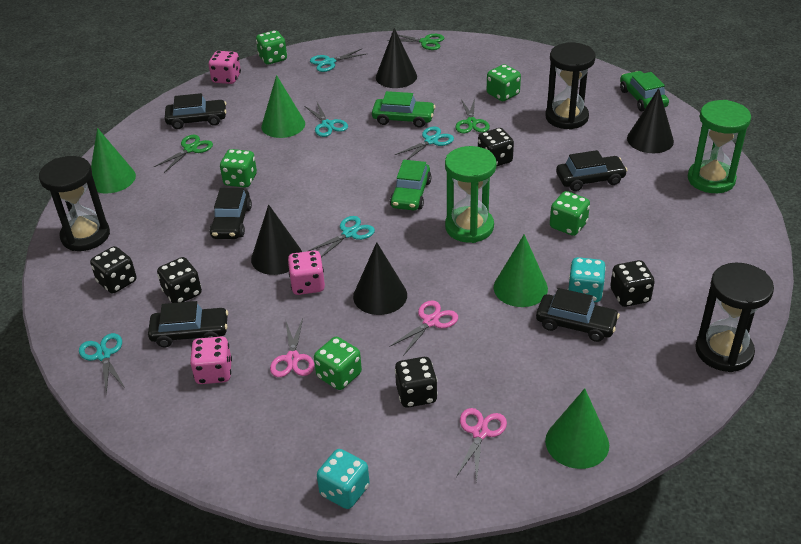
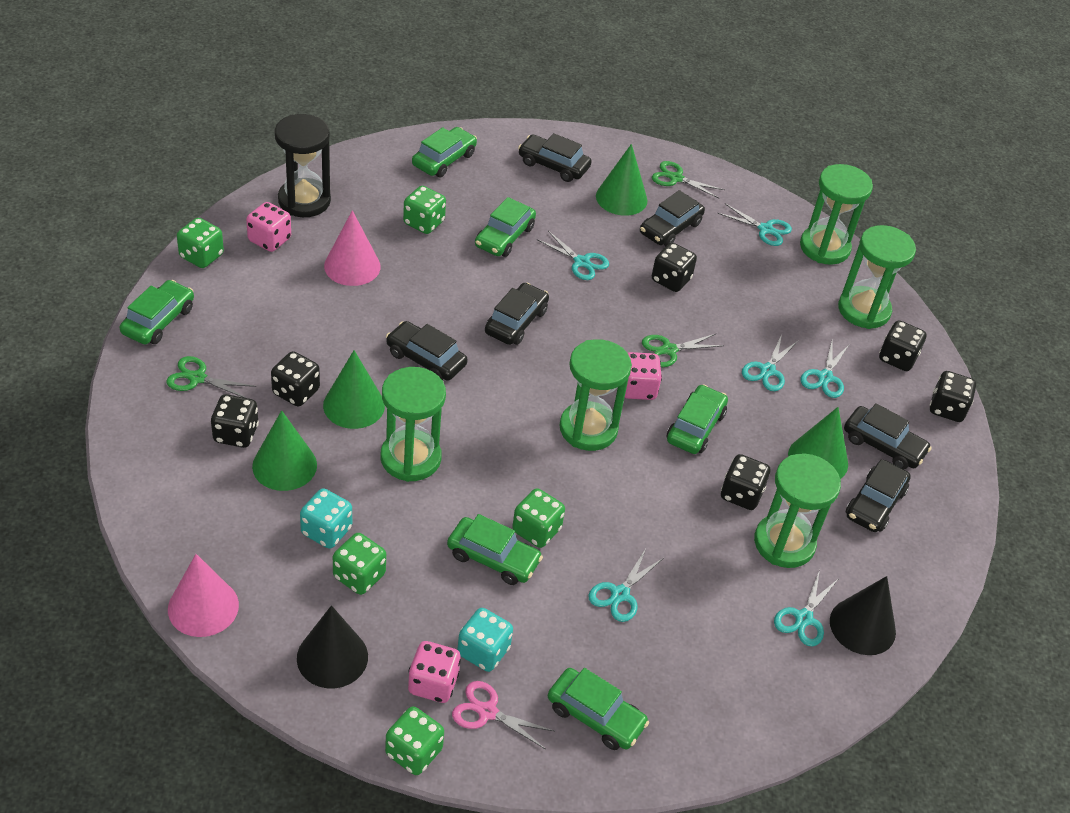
black car: 5 -> 6
black cone: 4 -> 2
black dice: 5 -> 6
black hourglass: 3 -> 1
green car: 3 -> 6
green hourglass: 2 -> 5
pink cone: 0 -> 2
pink scissors: 3 -> 1
turquoise scissors: 5 -> 6

